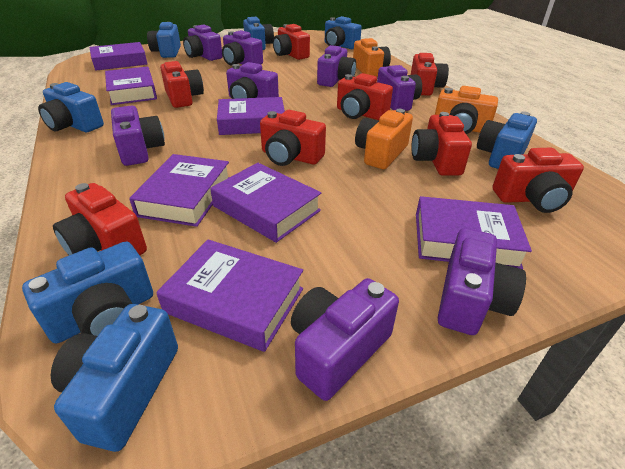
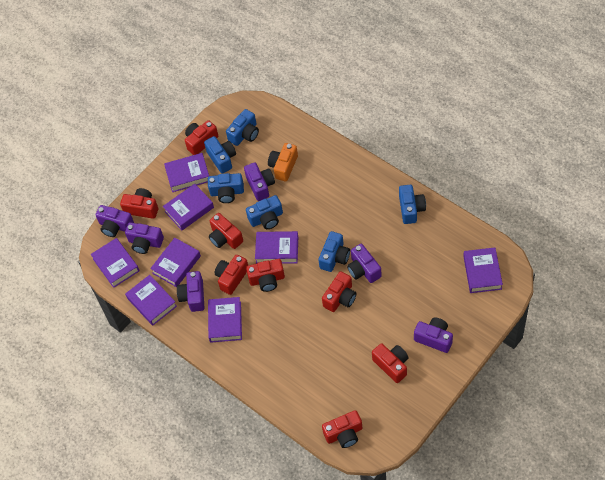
blue camera: 7 -> 6
orange camera: 3 -> 1
purple book: 7 -> 8
purple camera: 8 -> 6

